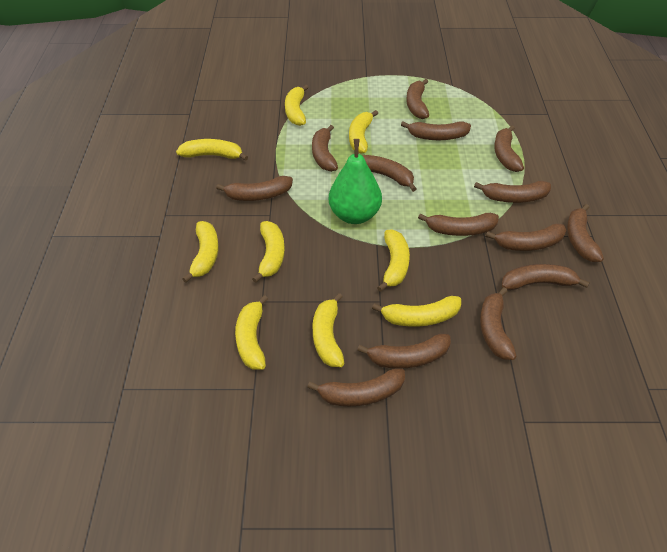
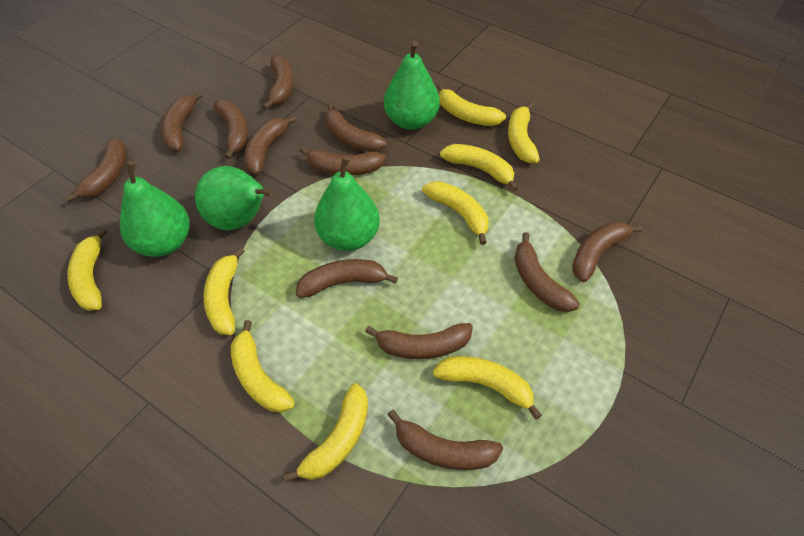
brown banana: 14 -> 12
green pear: 1 -> 4

